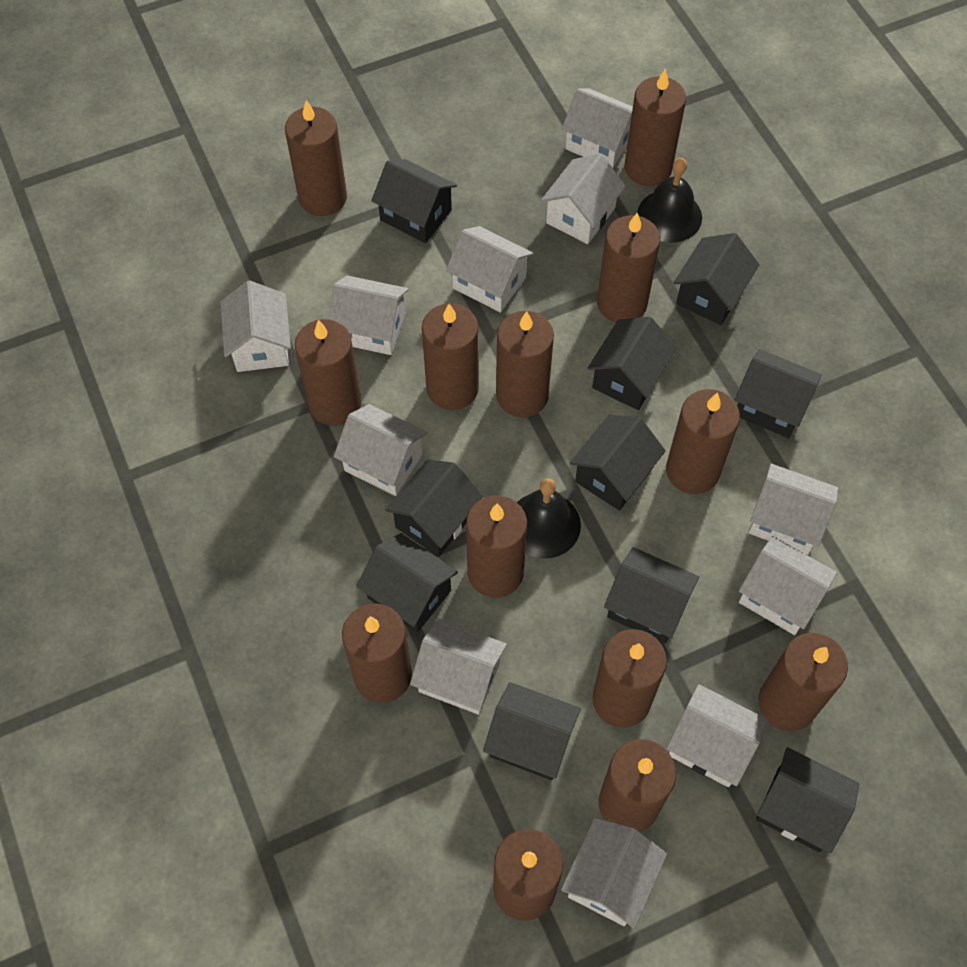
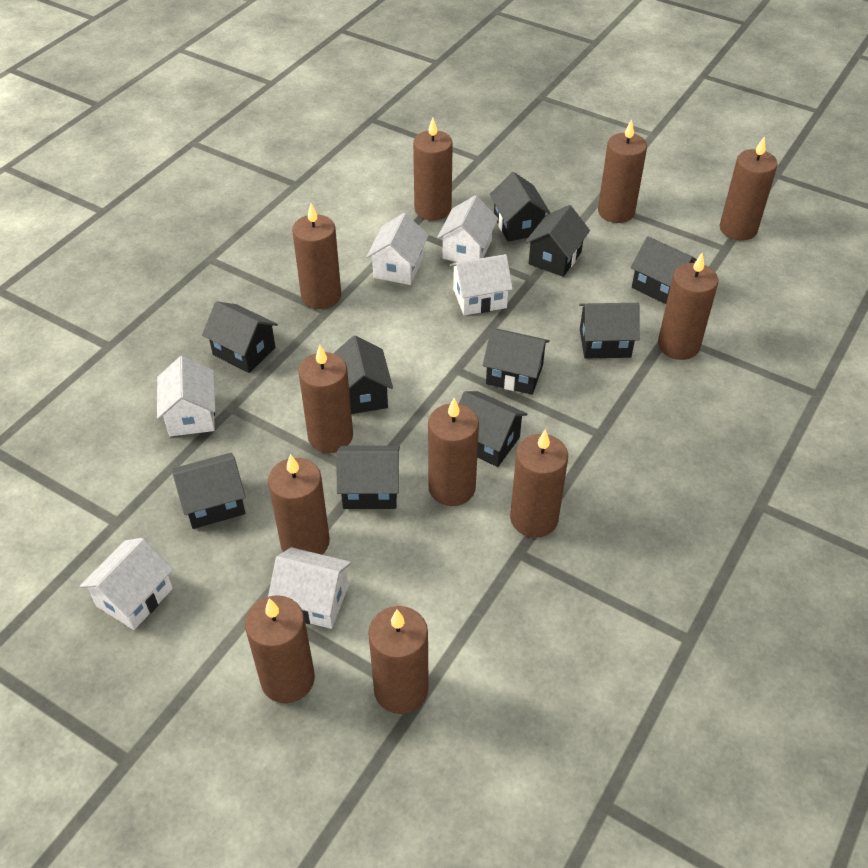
black bell: 2 -> 0
brown candle: 13 -> 11
white house: 11 -> 6

